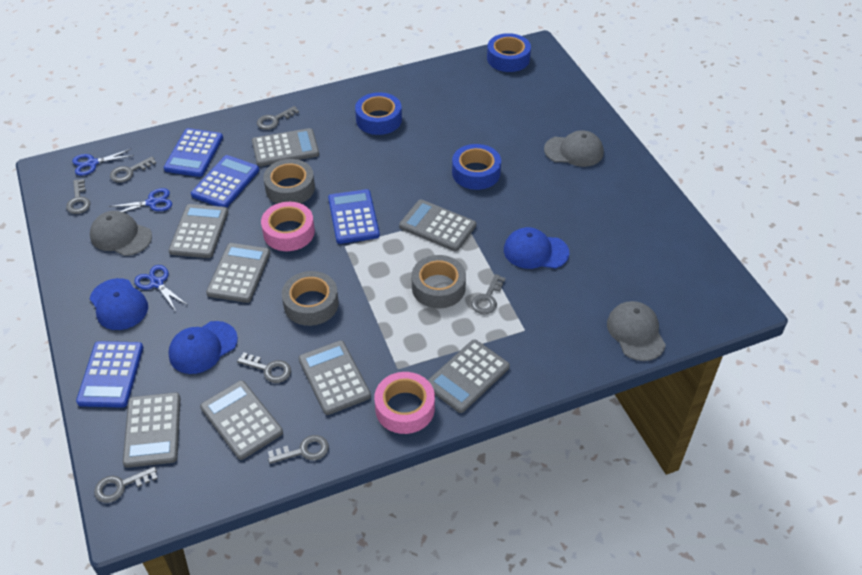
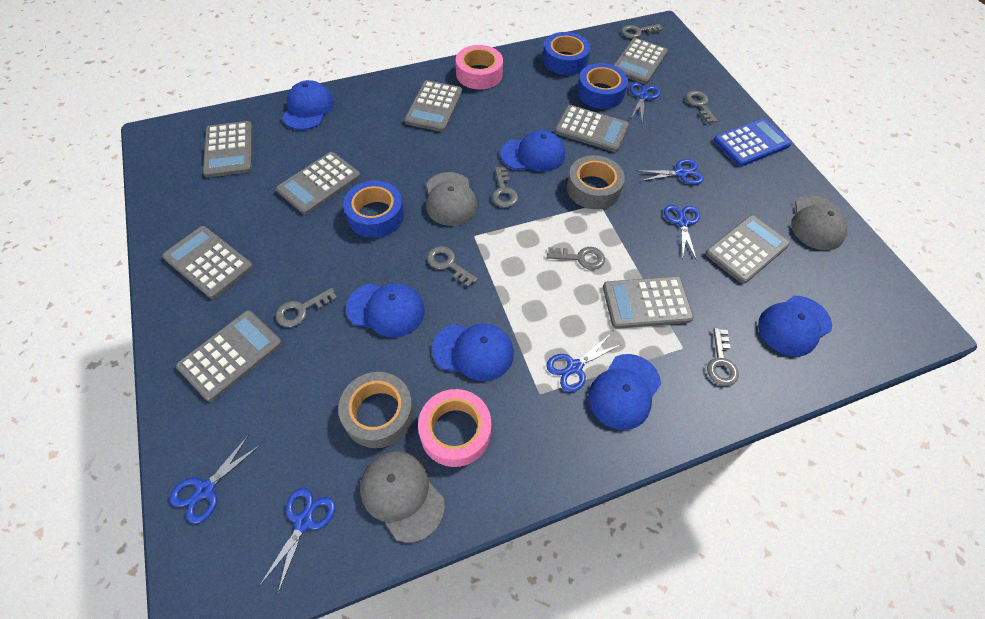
blue calculator: 4 -> 1
blue cap: 3 -> 6
blue scissors: 3 -> 6
grey calculator: 8 -> 9
grey tape: 3 -> 2

